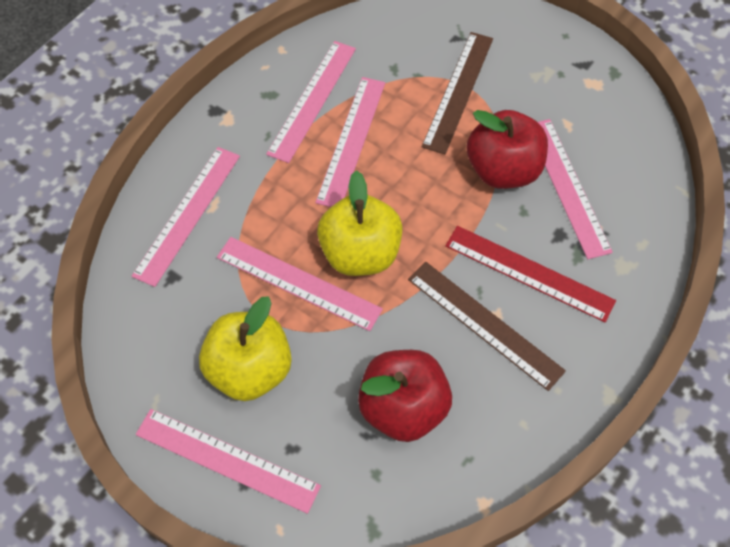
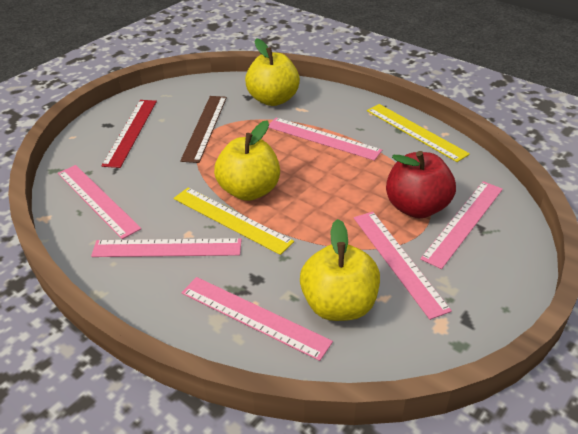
brown ruler: 2 -> 1
red apple: 2 -> 1
yellow apple: 2 -> 3
yellow ruler: 0 -> 2

